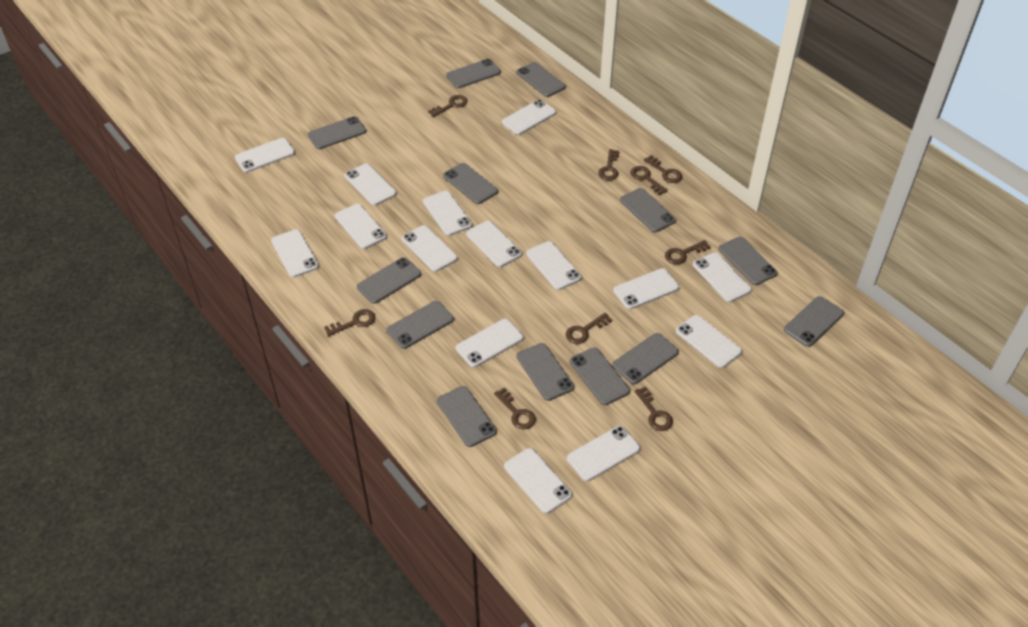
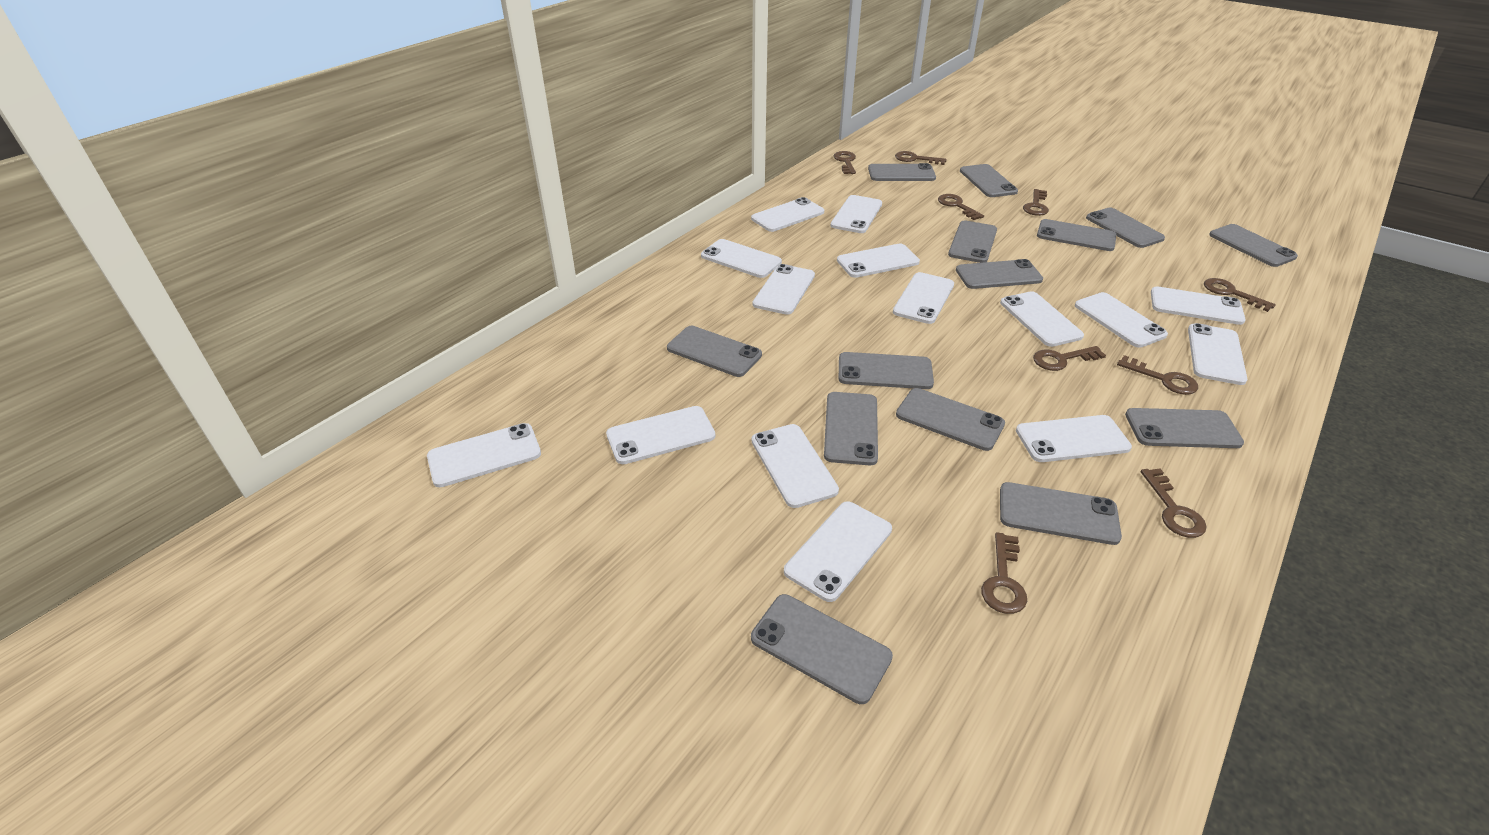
grey phone: 13 -> 14

